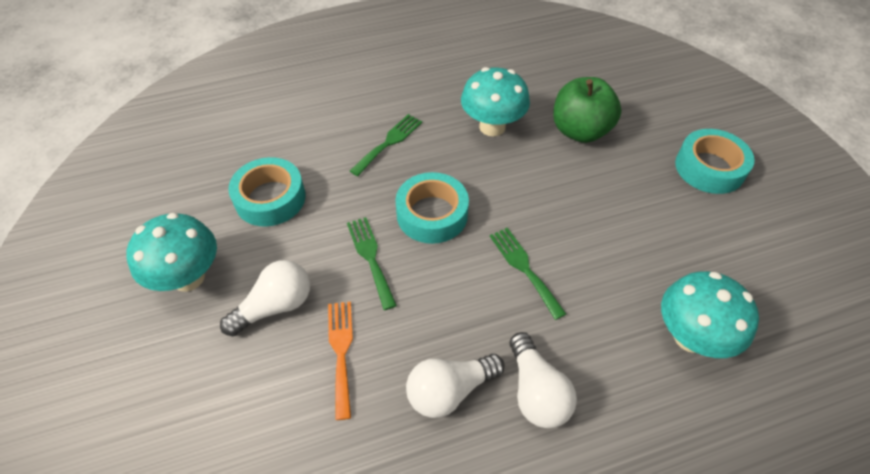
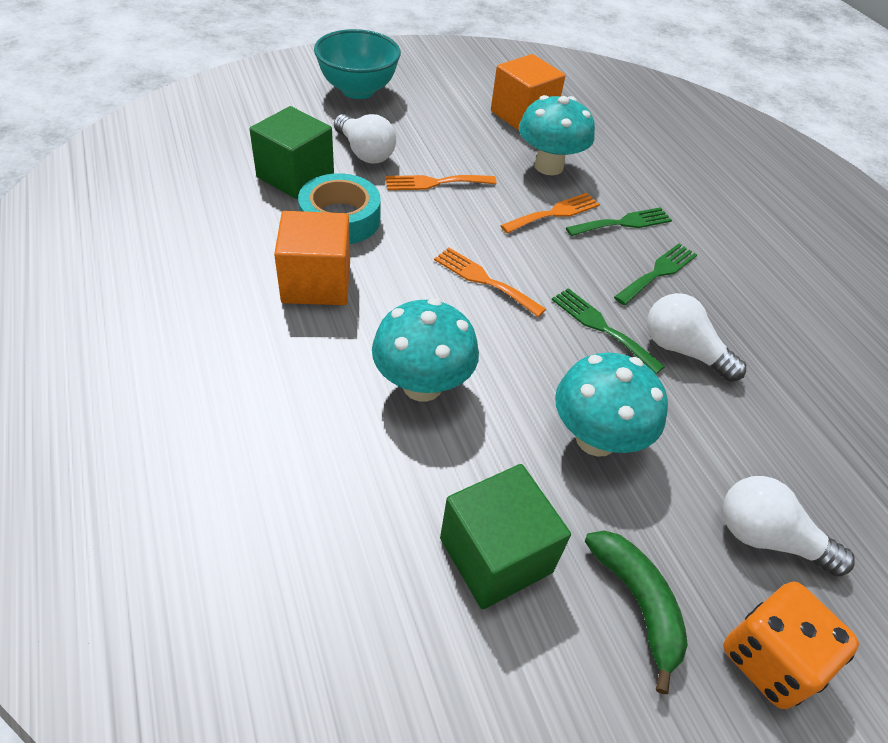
green apple: 1 -> 0
green banana: 0 -> 1
green cube: 0 -> 2
orange cube: 0 -> 2
orange dice: 0 -> 1
orange fork: 1 -> 3
turquoise bowl: 0 -> 1
turquoise tape: 3 -> 1

